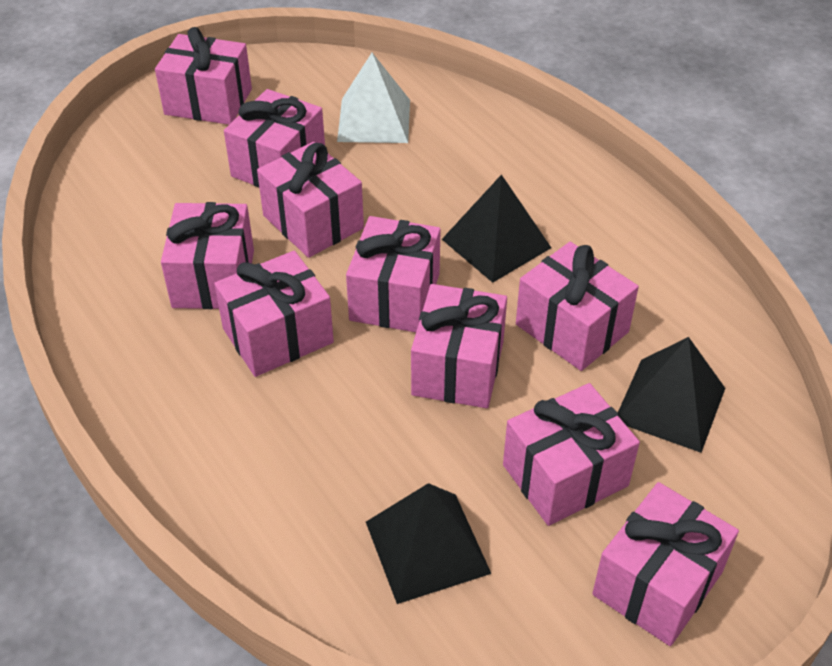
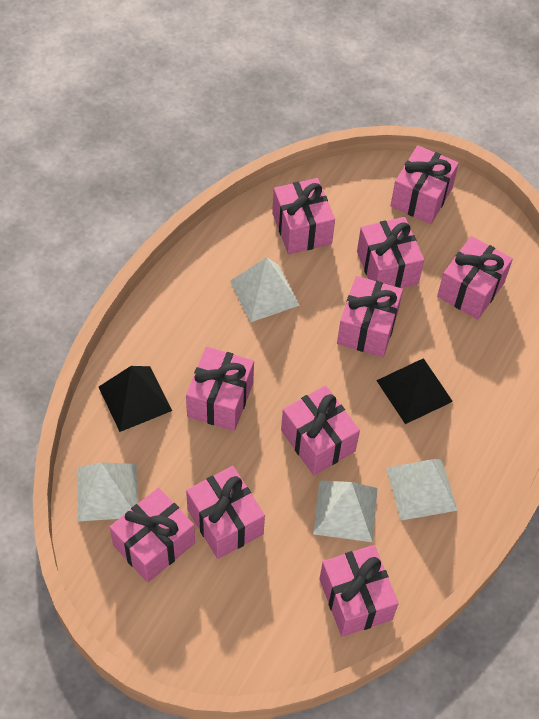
black pyramid: 3 -> 2
white pyramid: 1 -> 4

